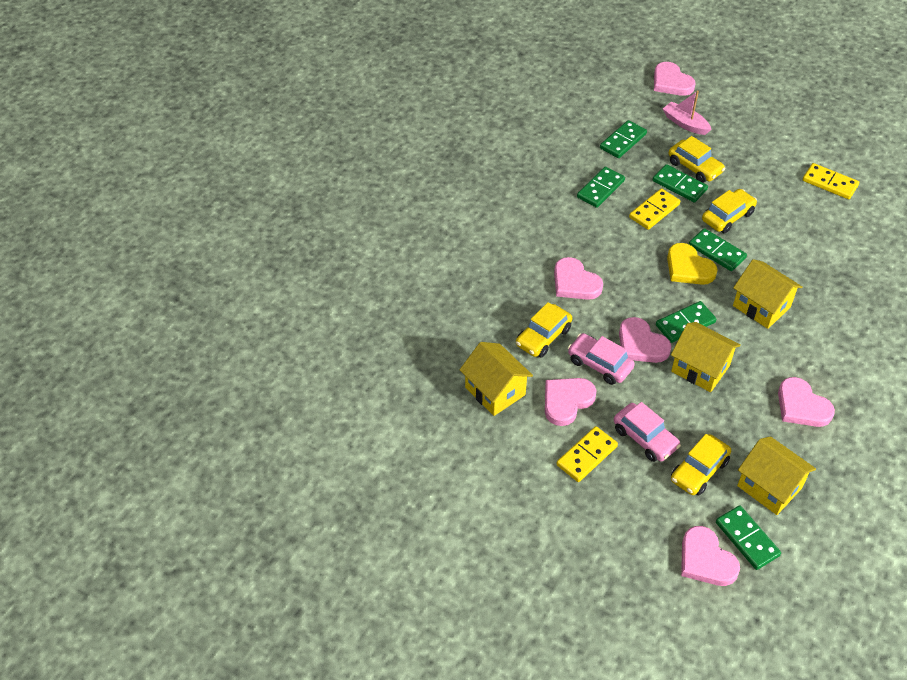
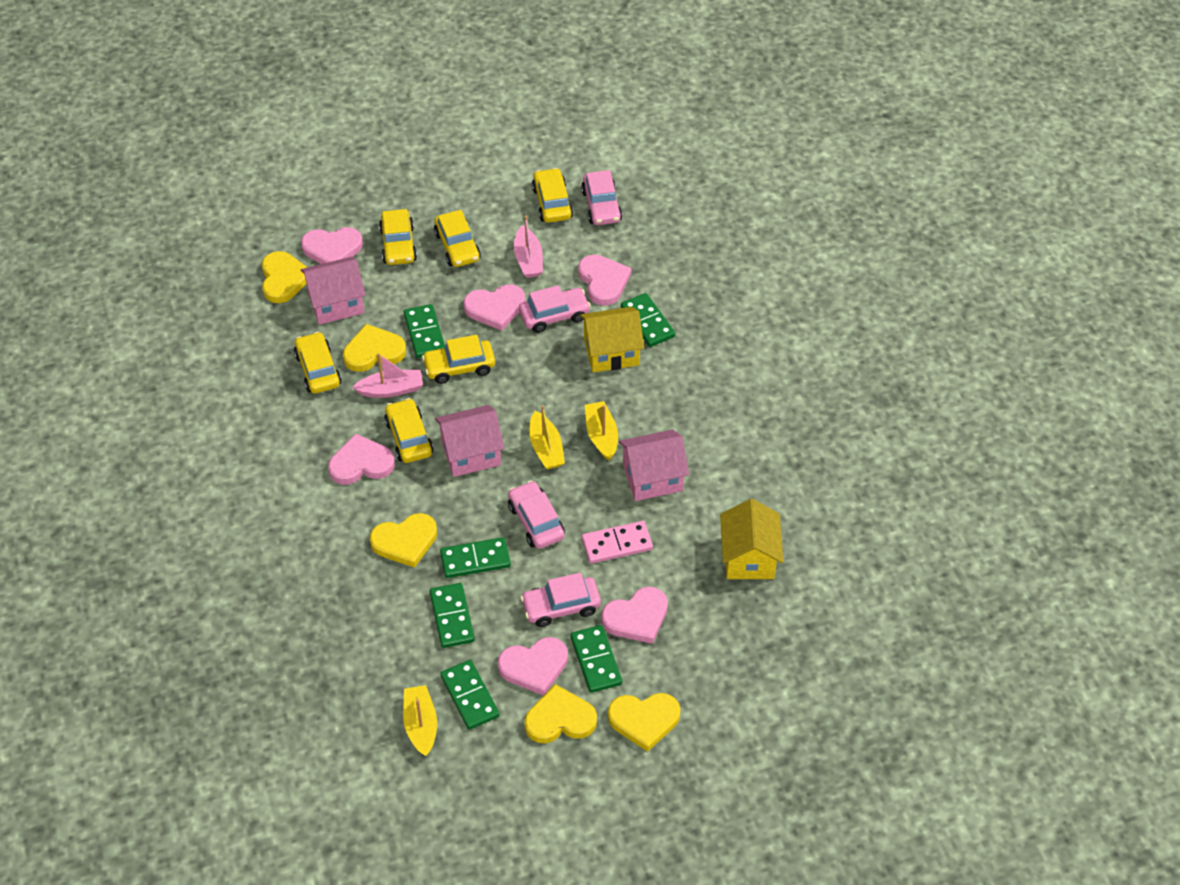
pink boat: 1 -> 2
pink car: 2 -> 4
pink domino: 0 -> 1
pink house: 0 -> 3
yellow boat: 0 -> 3
yellow car: 4 -> 6
yellow domino: 3 -> 0
yellow heart: 1 -> 5
yellow house: 4 -> 2

